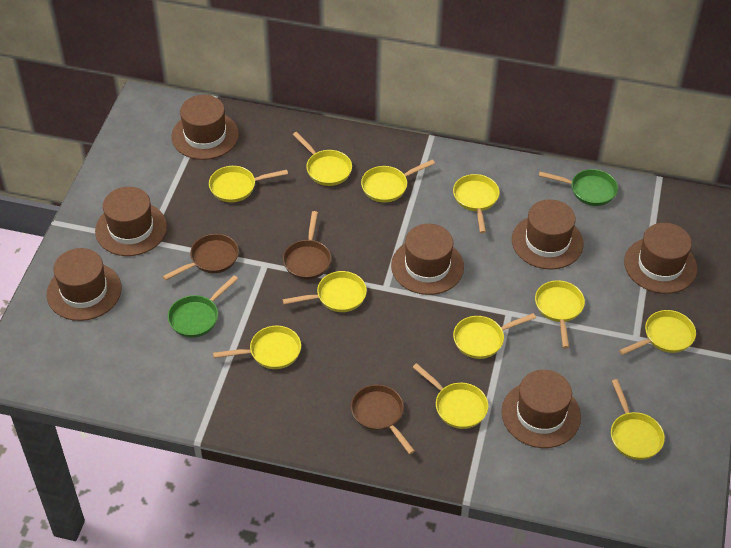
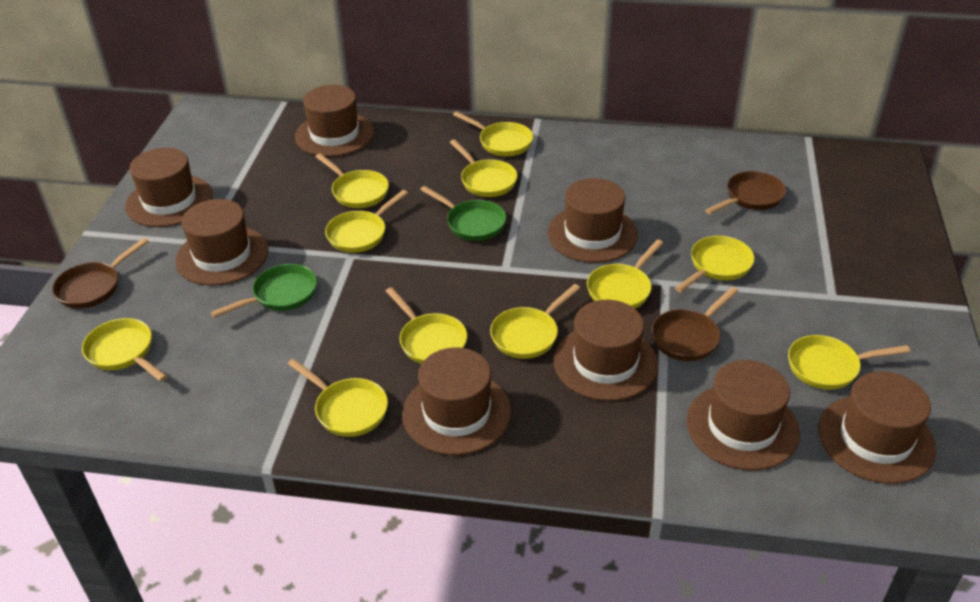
brown hat: 7 -> 8

